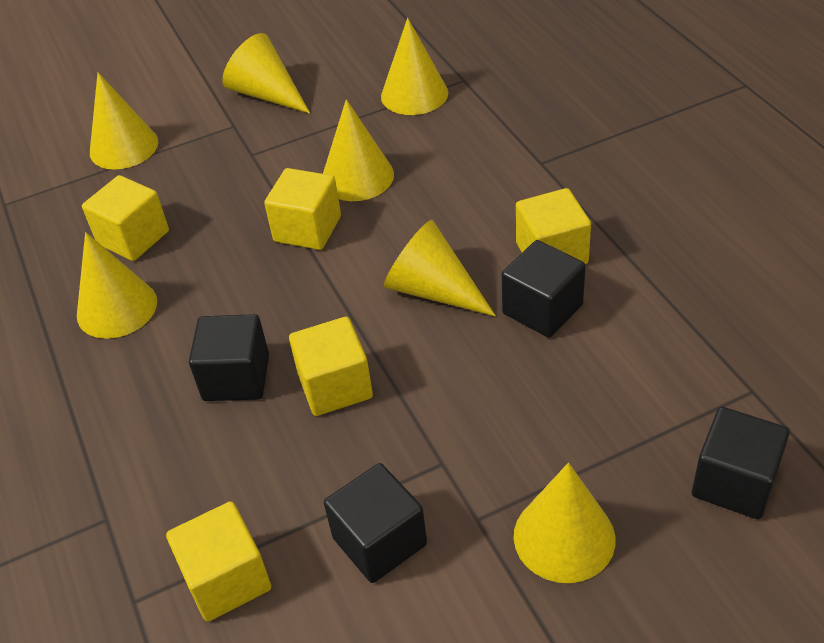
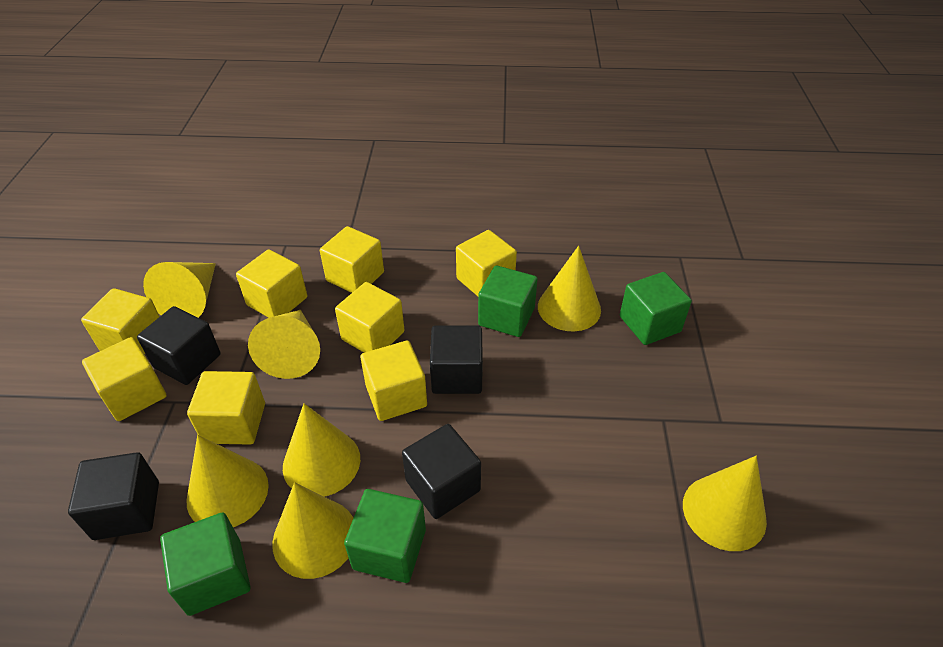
green cube: 0 -> 4
yellow cube: 5 -> 8

